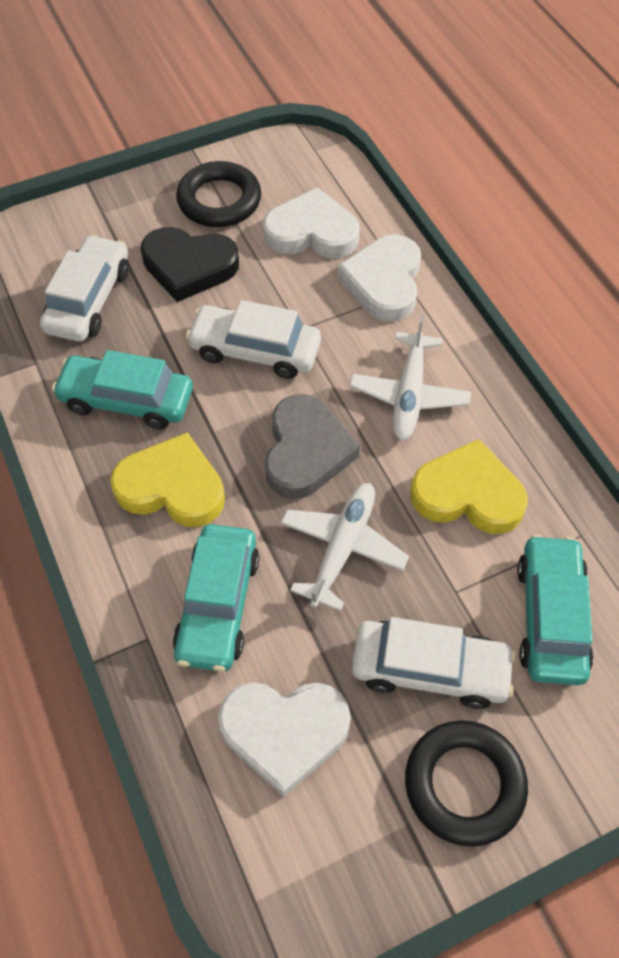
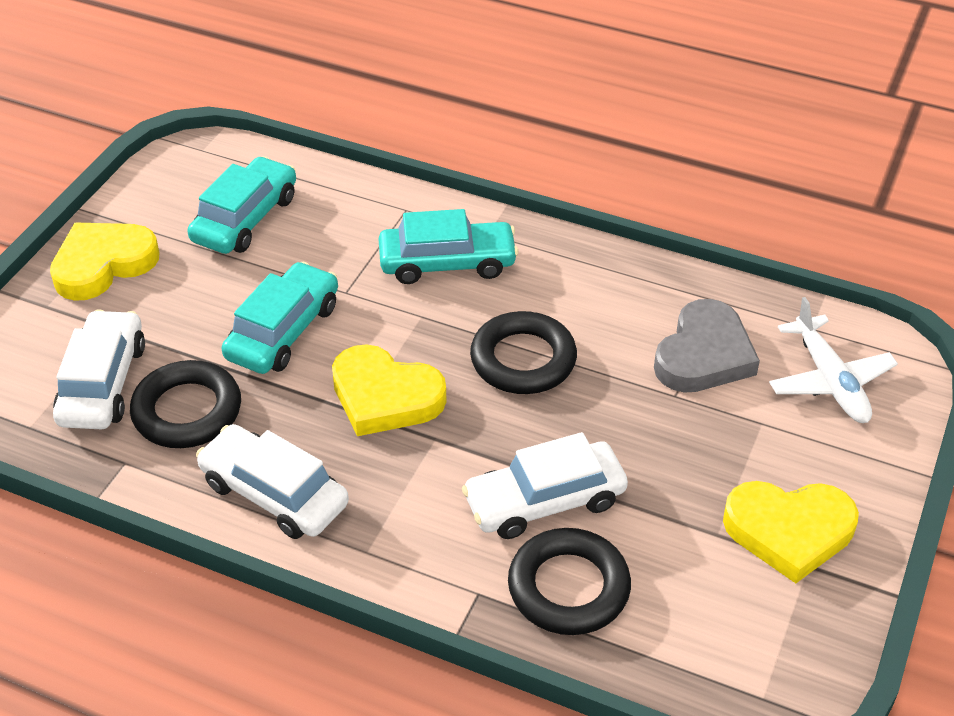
black heart: 1 -> 0
black ring: 2 -> 3
white heart: 3 -> 0
white plane: 2 -> 1
yellow heart: 2 -> 3

